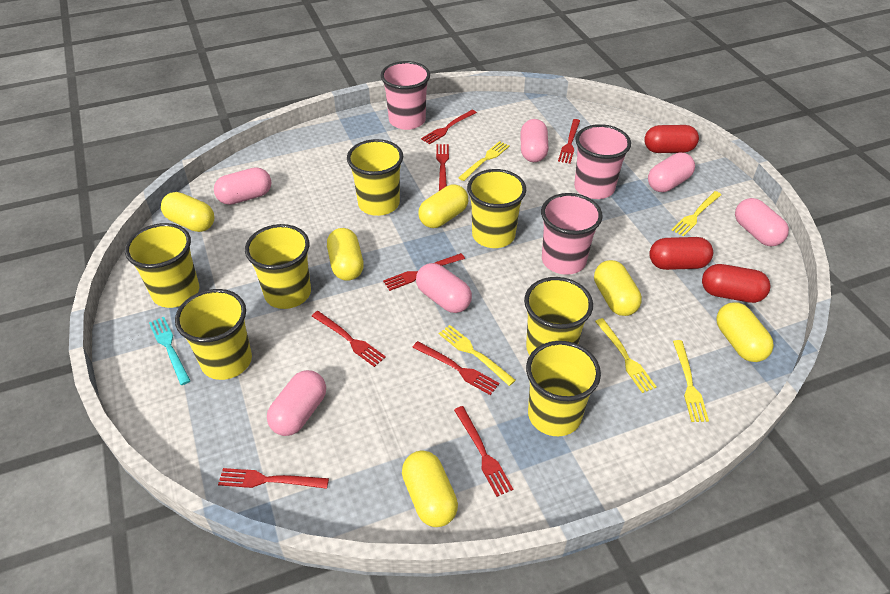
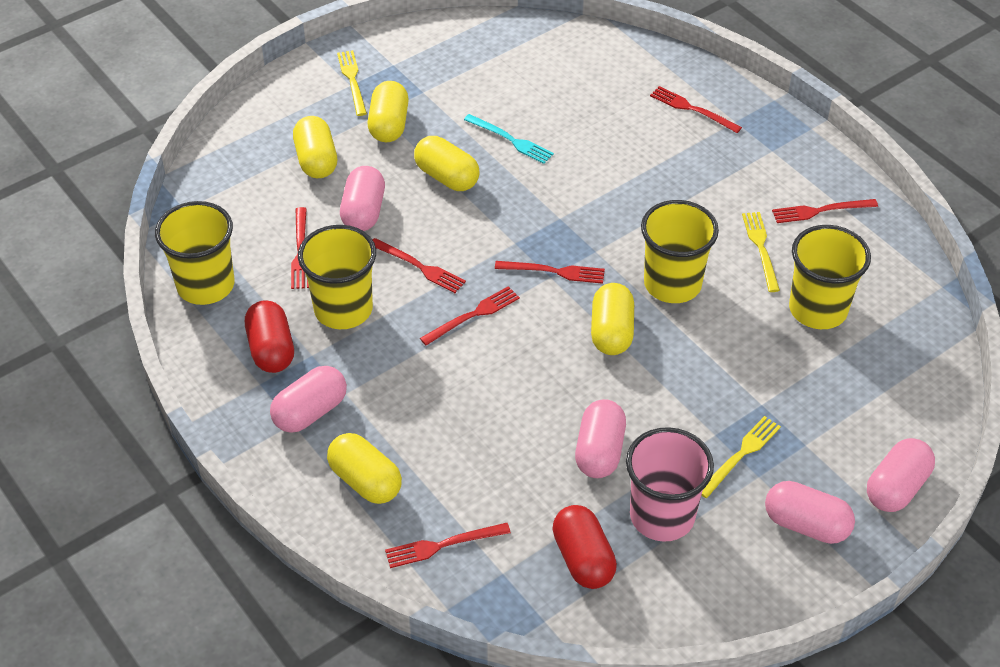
pink capsule: 6 -> 5
pink cup: 3 -> 1
red capsule: 3 -> 2
red fork: 8 -> 7
yellow capsule: 6 -> 5
yellow cup: 7 -> 4
yellow fork: 5 -> 3

